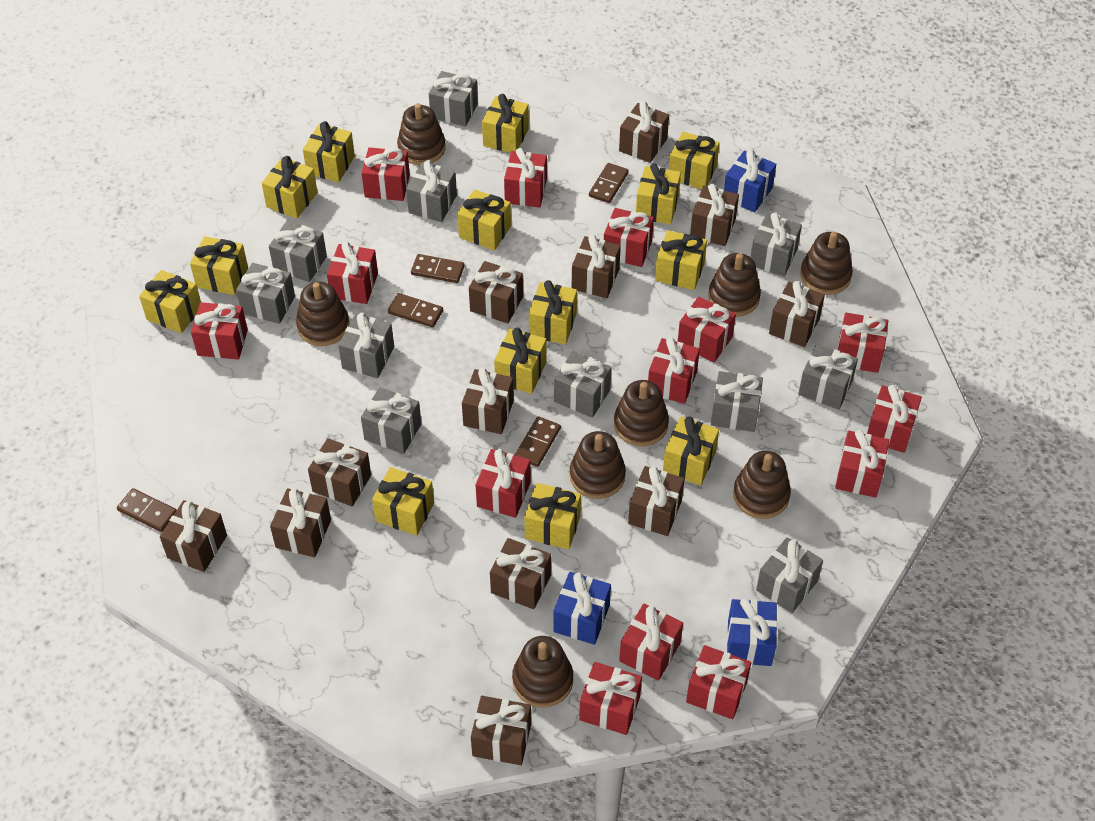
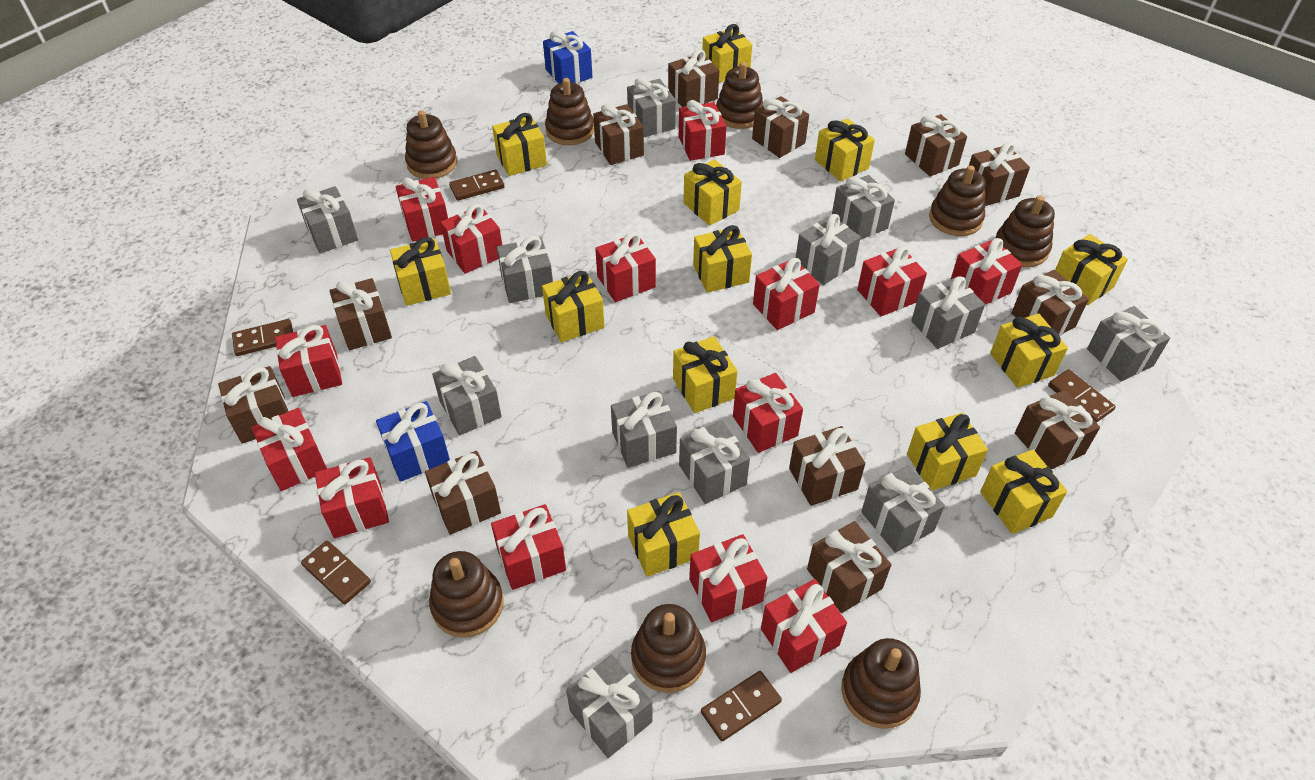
blue gift: 3 -> 2
grey gift: 11 -> 12
yellow gift: 14 -> 13

